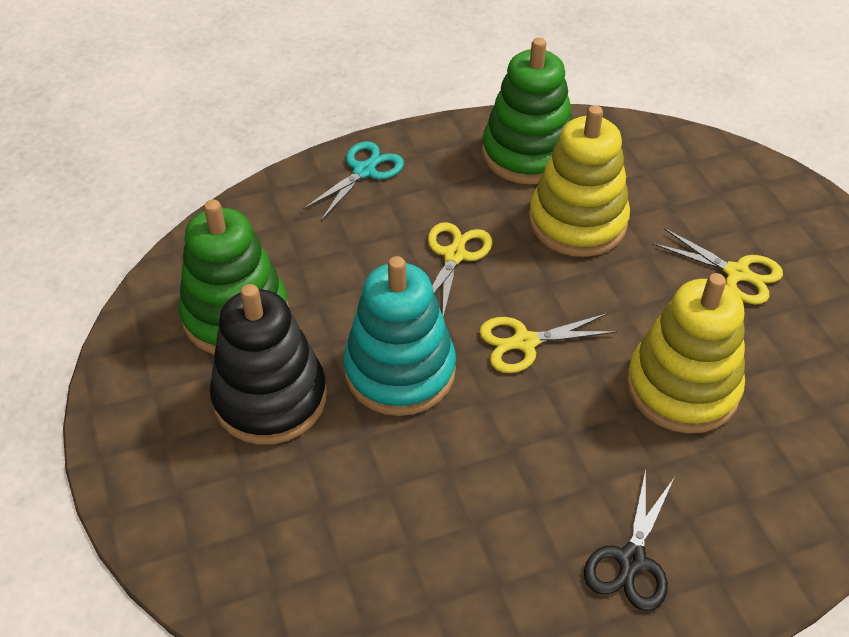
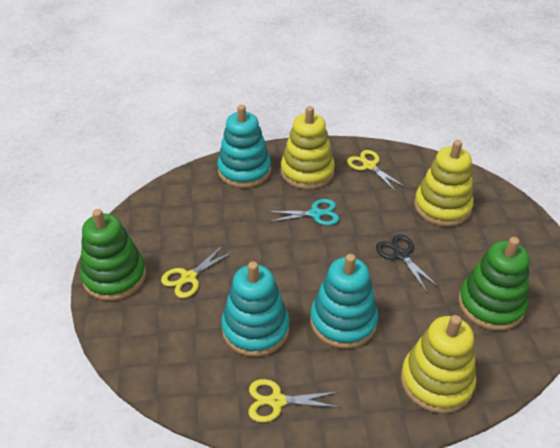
black stacking toy: 1 -> 0
turquoise stacking toy: 1 -> 3
yellow stacking toy: 2 -> 3

